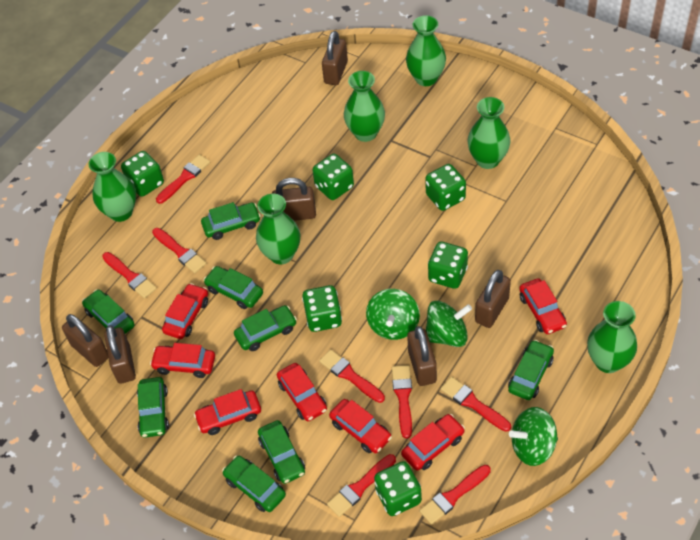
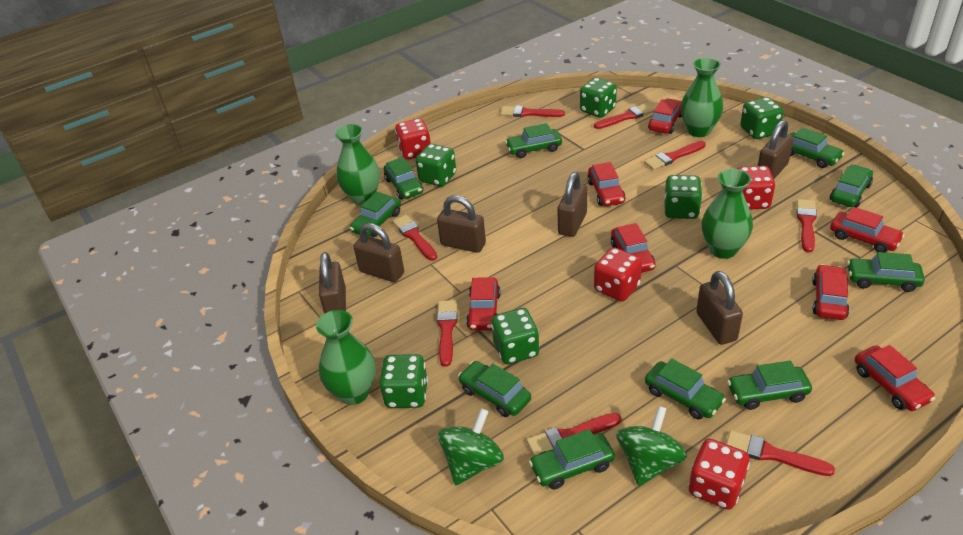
green car: 8 -> 10
green spinning top: 3 -> 2
green vase: 6 -> 4
red dice: 0 -> 4

